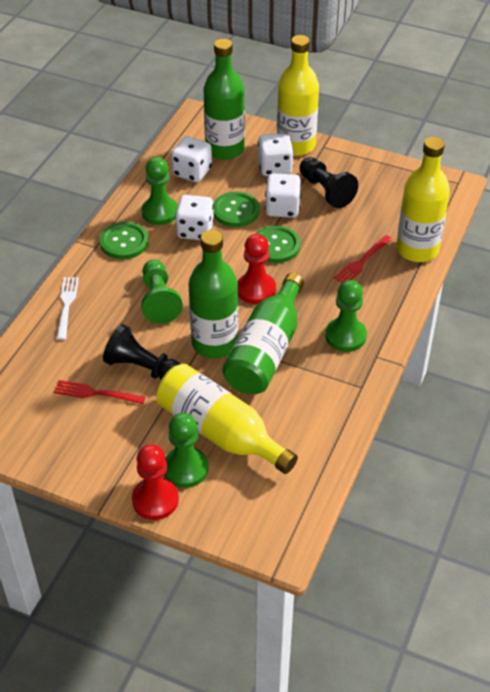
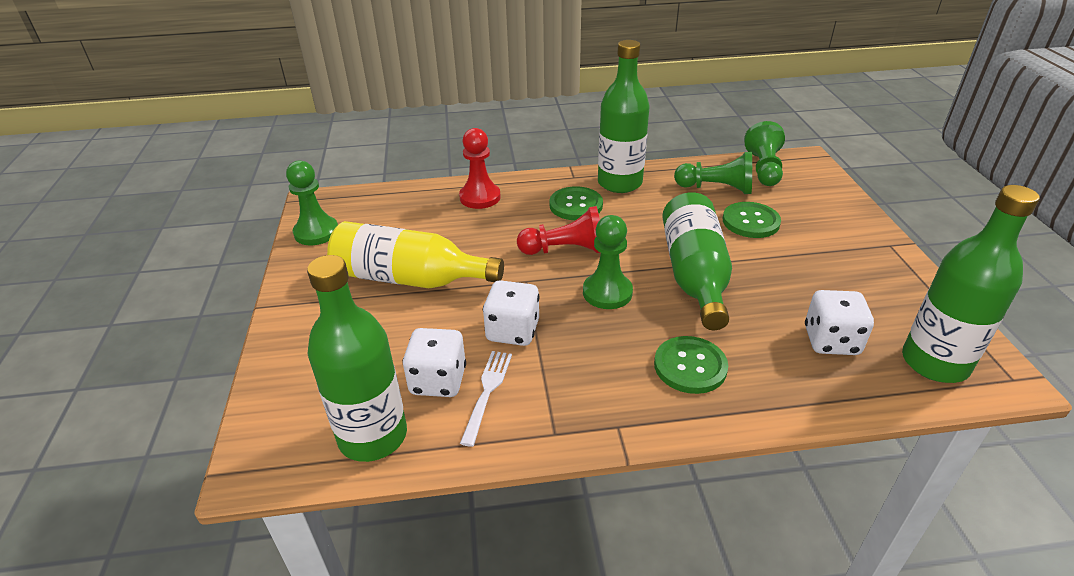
black pawn: 2 -> 0
green bottle: 3 -> 4
red fork: 2 -> 0
white dice: 4 -> 3
yellow bottle: 3 -> 1

